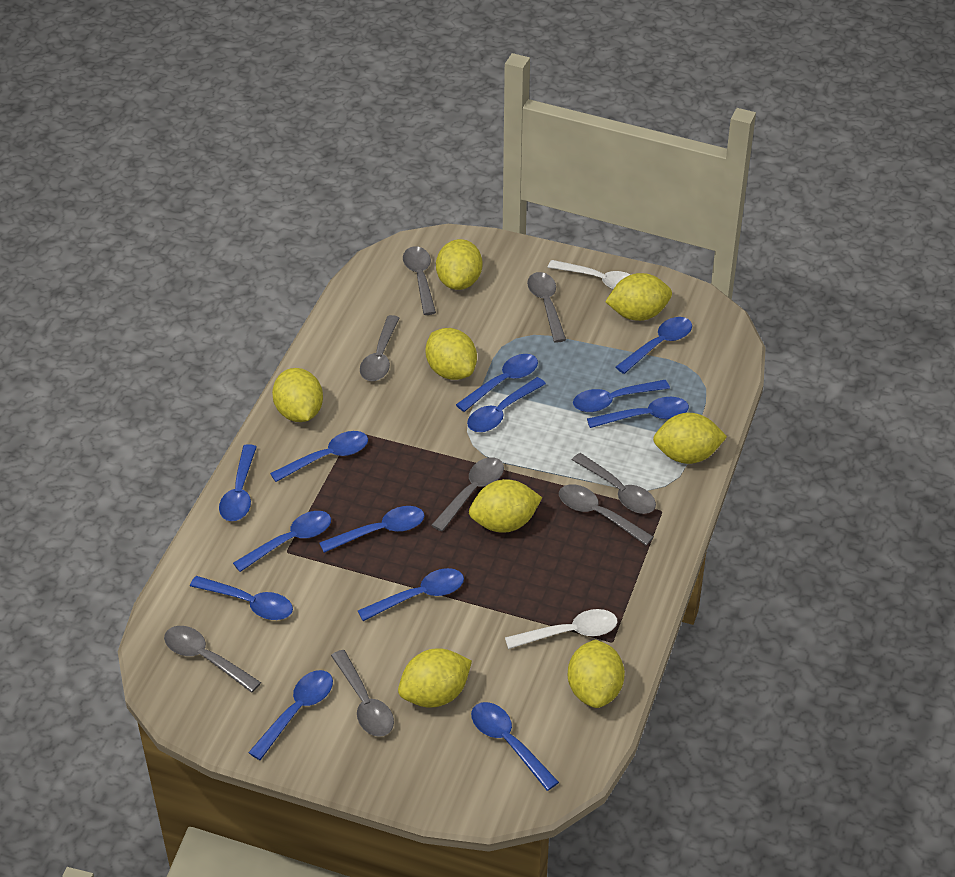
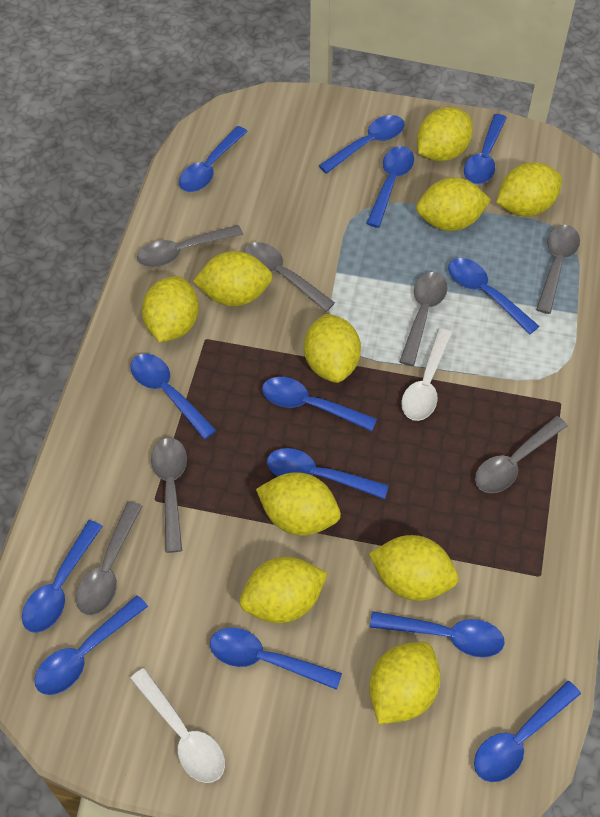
grey spoon: 8 -> 7
yellow lemon: 8 -> 10

